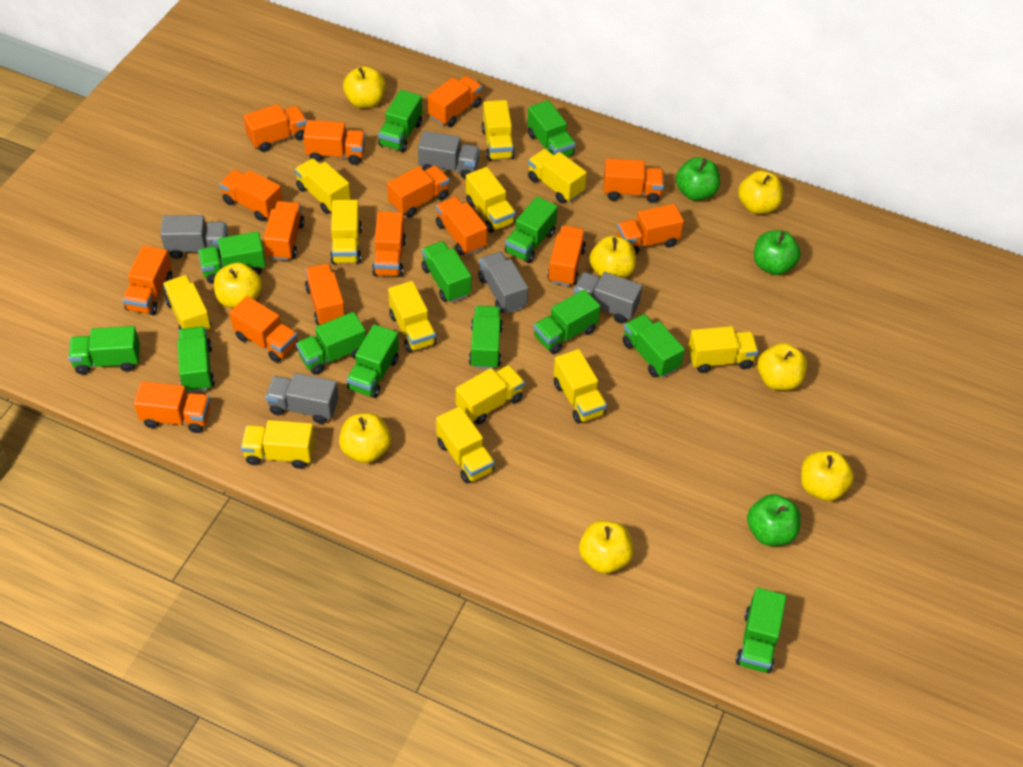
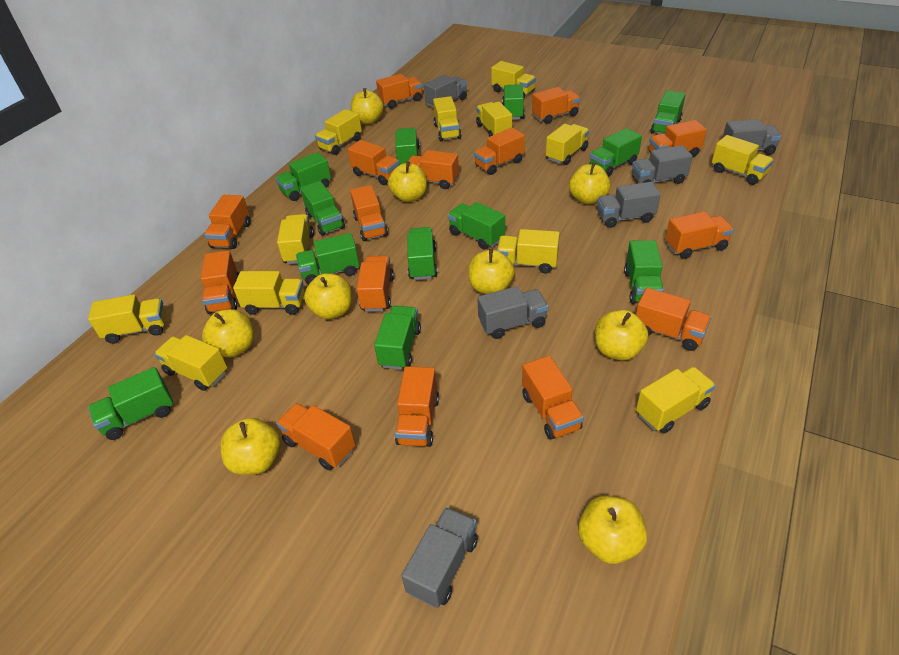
green apple: 3 -> 0
green truck: 13 -> 12
grey truck: 5 -> 6
yellow apple: 8 -> 9

